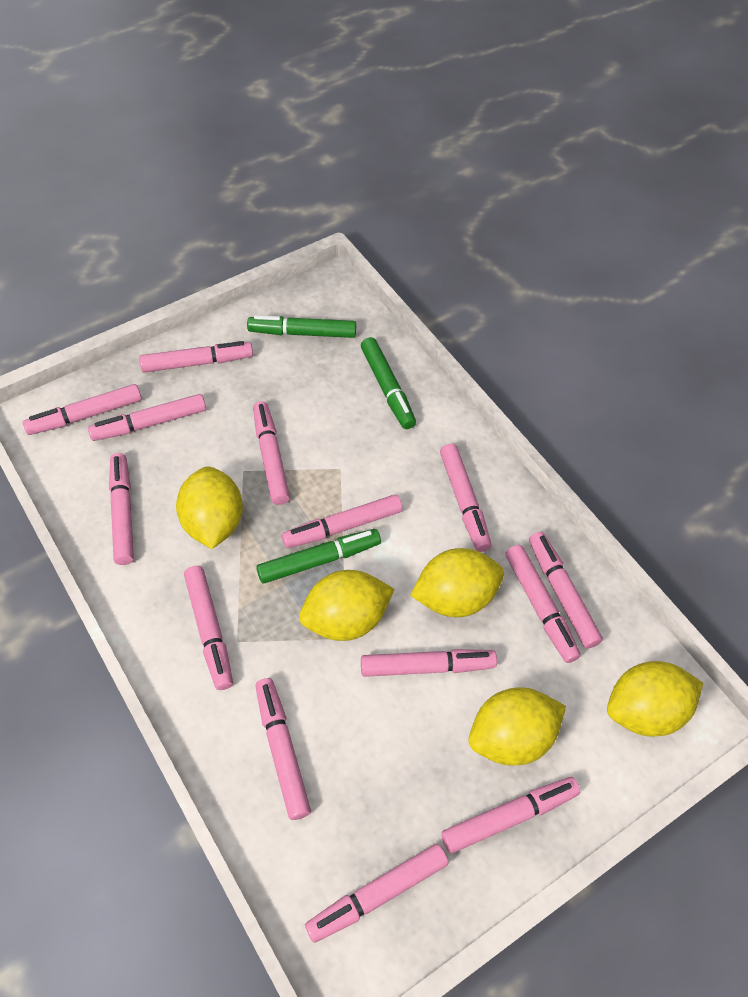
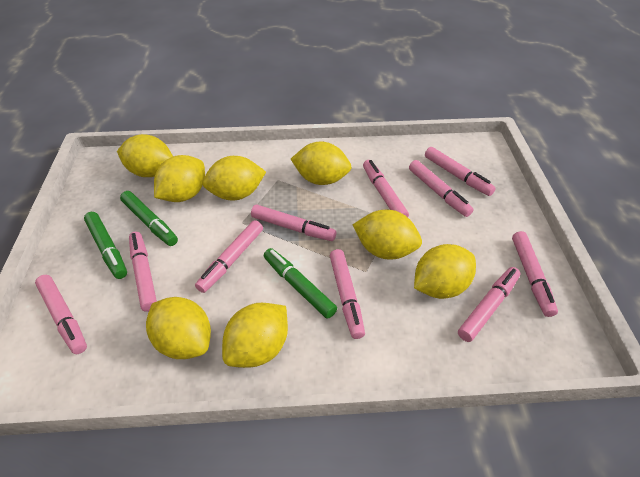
pink marker: 14 -> 10
yellow lemon: 5 -> 8

